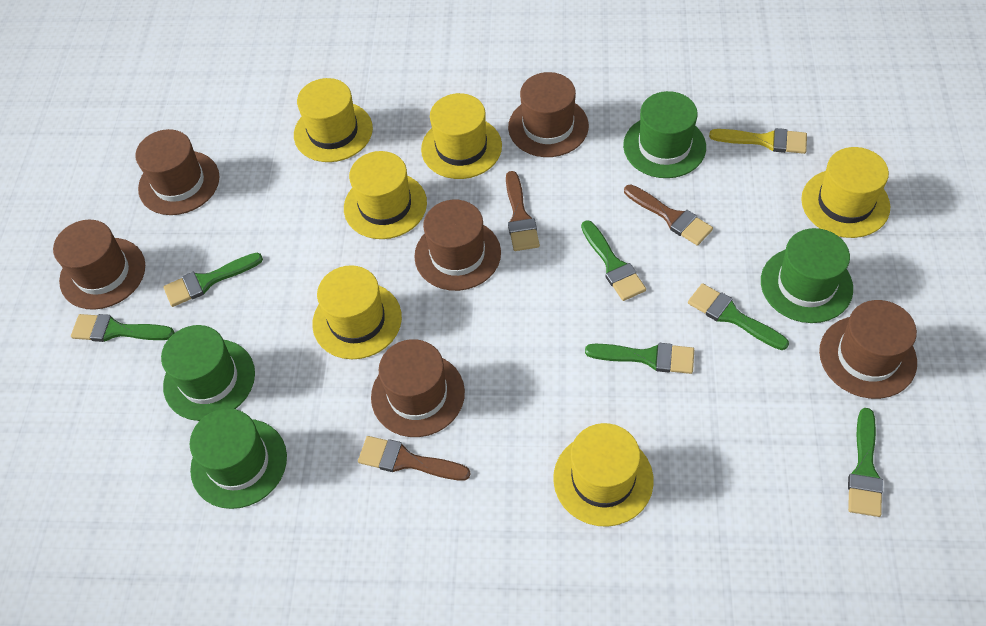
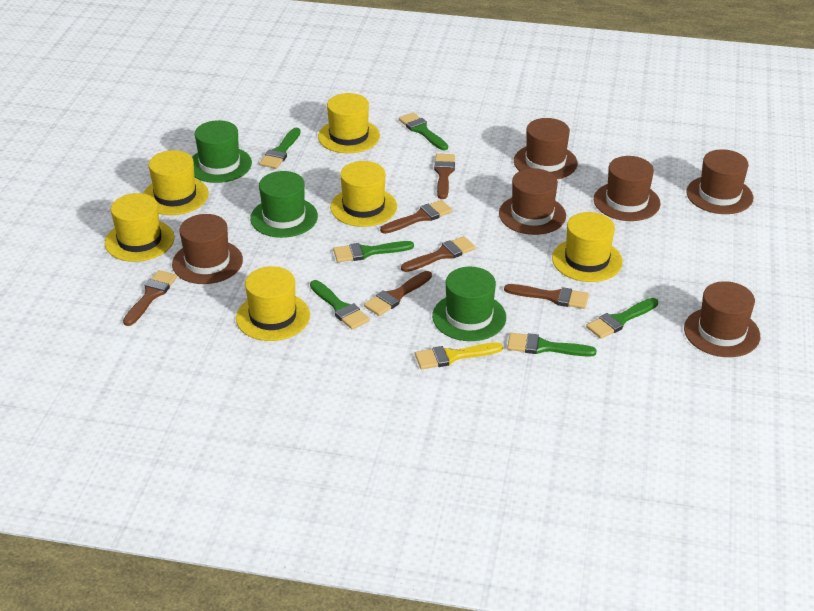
brown brush: 3 -> 6
green hat: 4 -> 3

